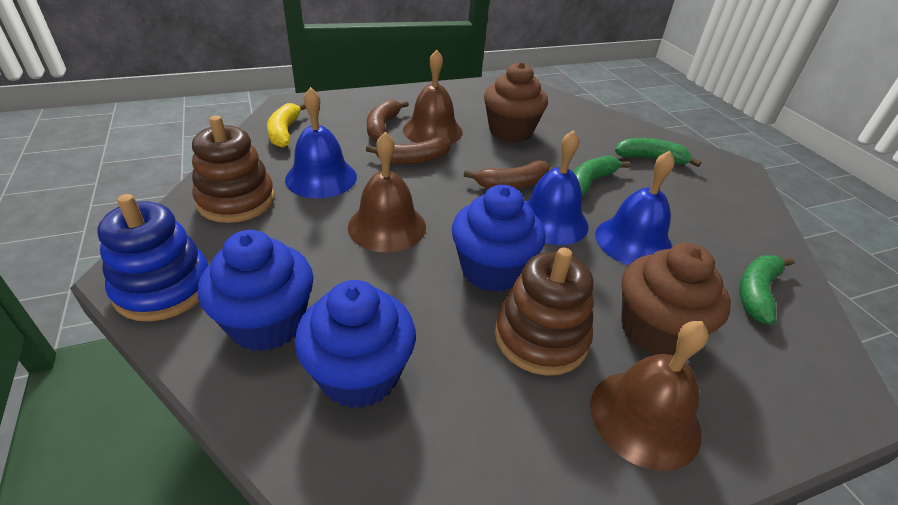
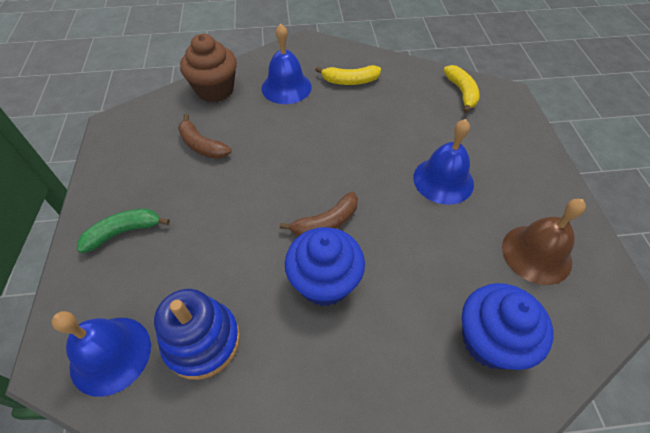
blue cupcake: 3 -> 2
brown banana: 3 -> 2
brown bell: 3 -> 1
brown cupcake: 2 -> 1
brown stacking toy: 2 -> 0
green banana: 3 -> 1
yellow banana: 1 -> 2

